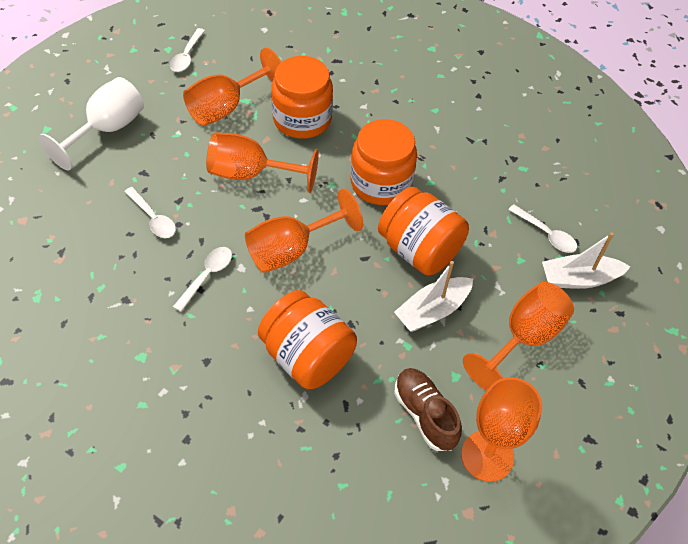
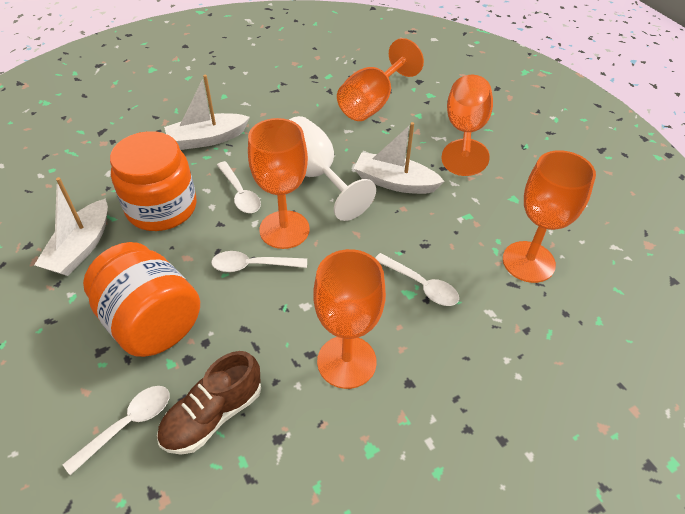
orange jar: 4 -> 2
white boat: 2 -> 3

